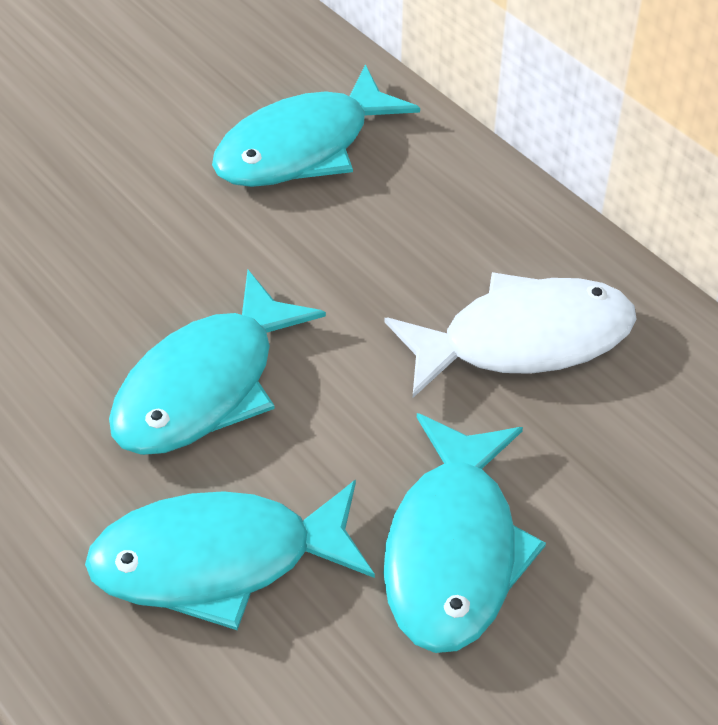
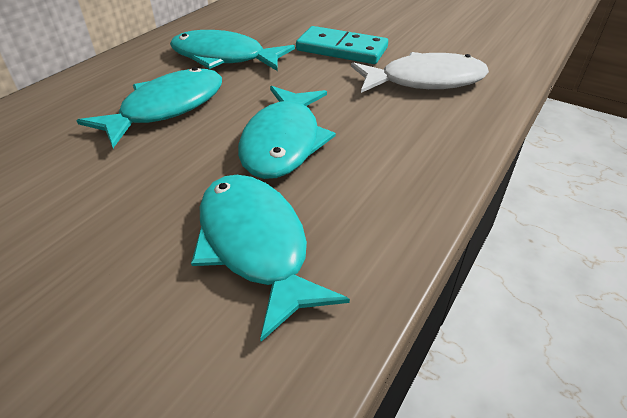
turquoise domino: 0 -> 1

